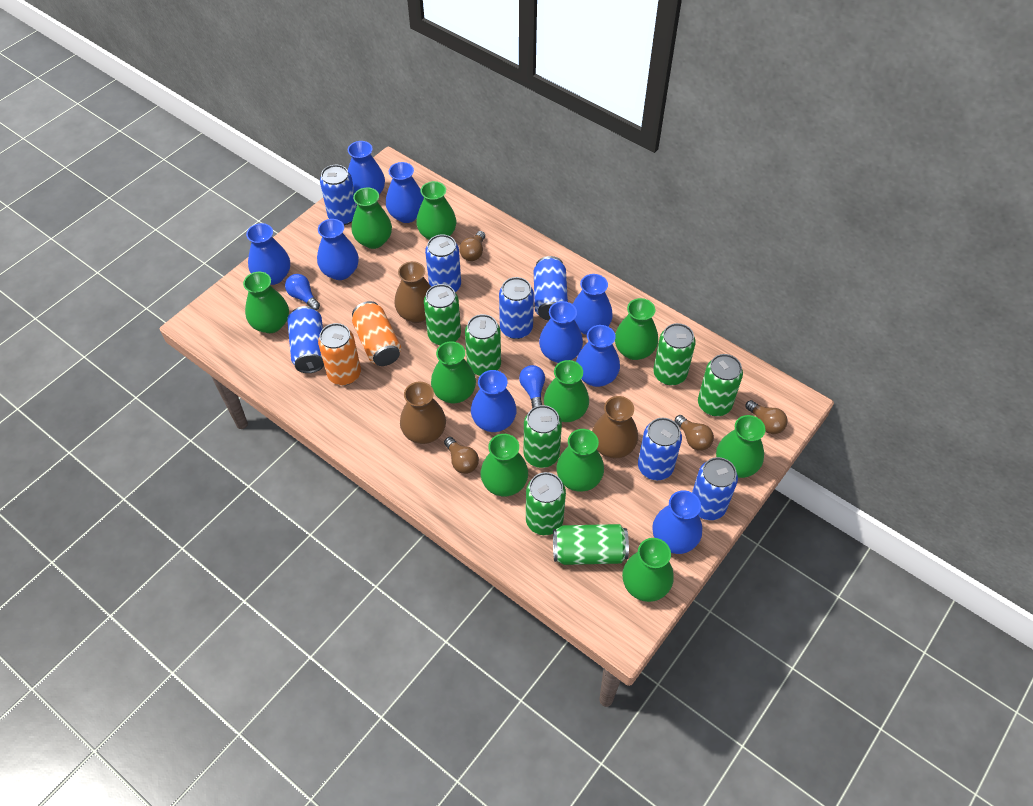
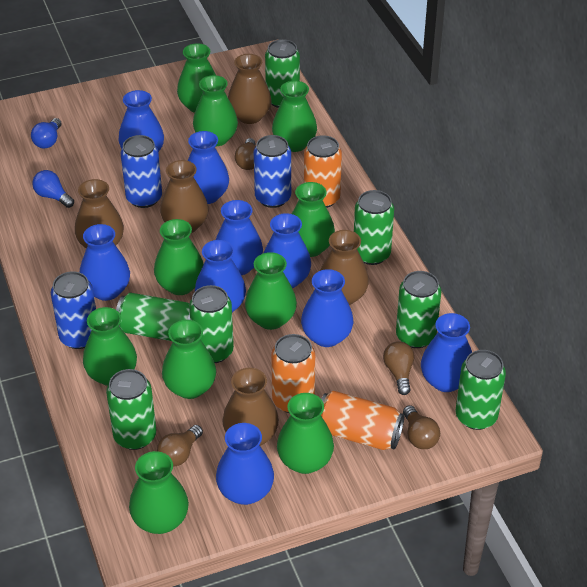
blue can: 7 -> 3
brown vase: 3 -> 5
orange can: 2 -> 3

